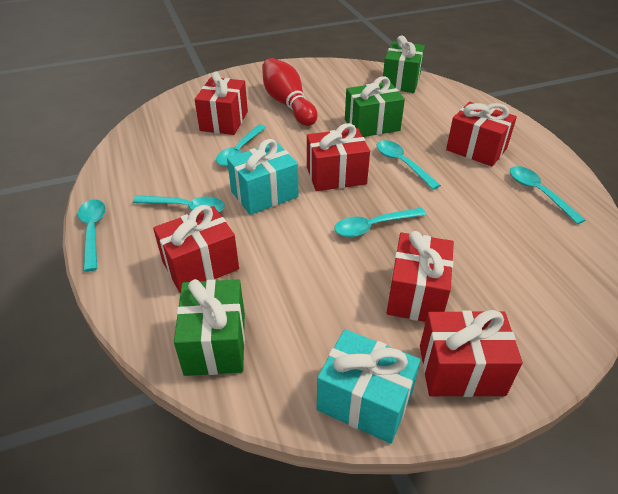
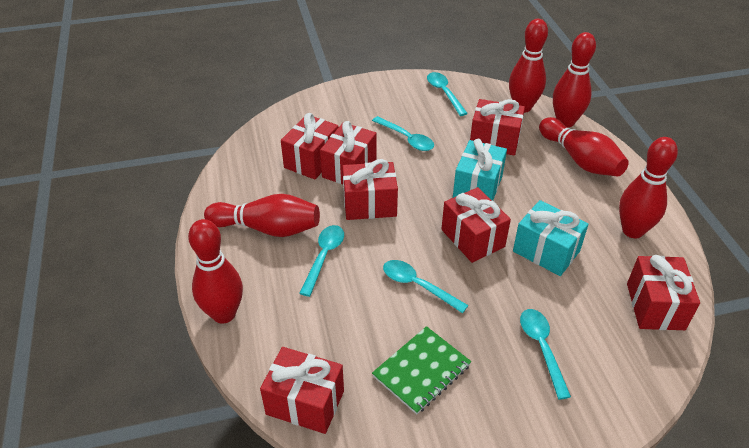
green gift: 3 -> 0
green notebook: 0 -> 1
red bowling pin: 1 -> 6
red gift: 6 -> 7
turquoise spoon: 6 -> 5

